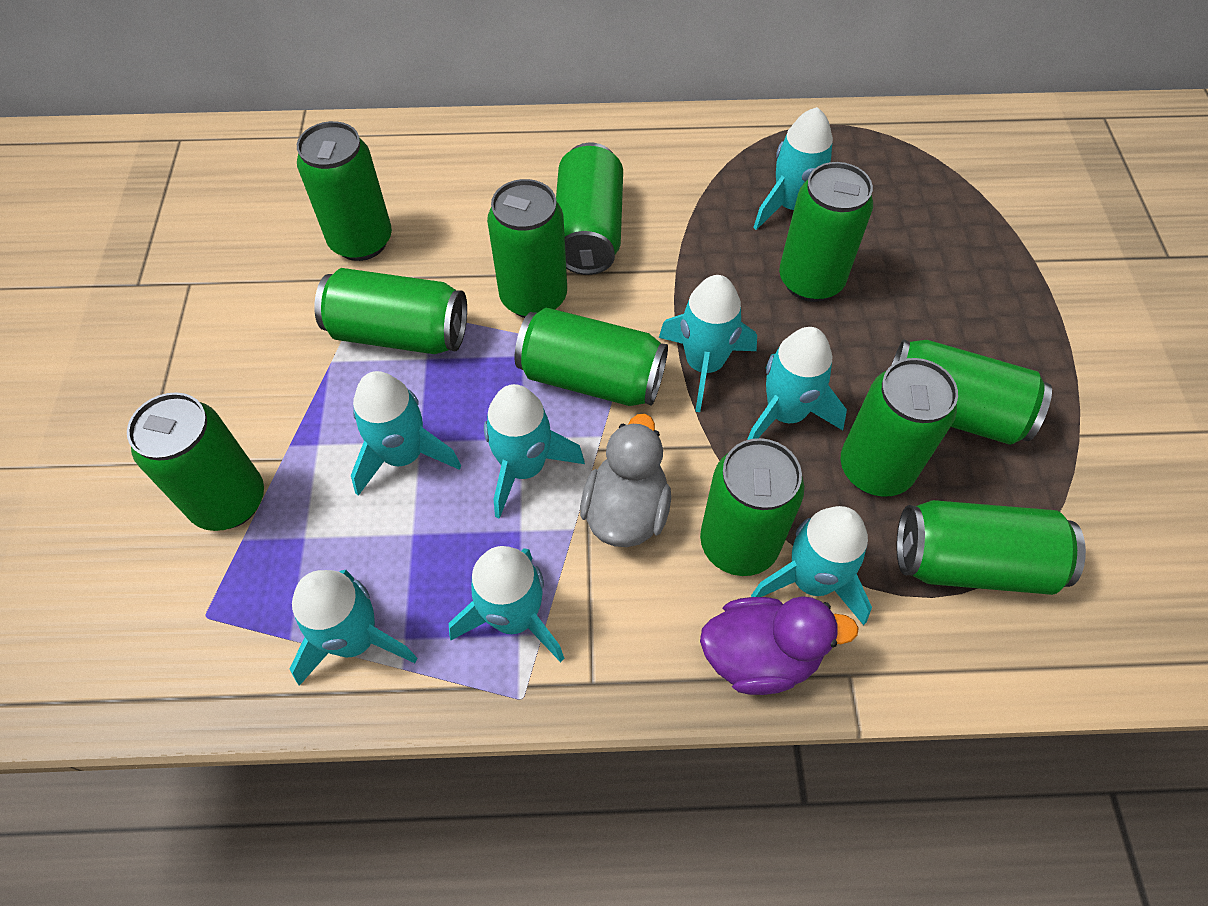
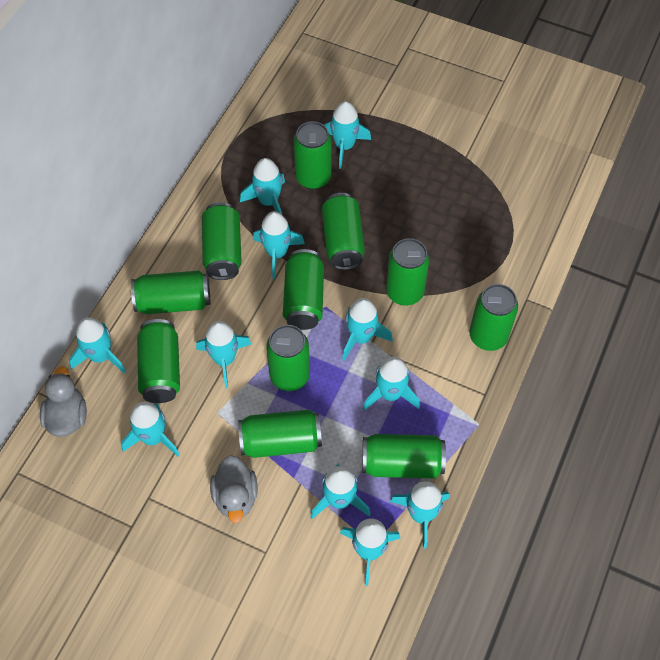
grey duck: 1 -> 2
purple duck: 1 -> 0
turquoise rocket: 8 -> 11

